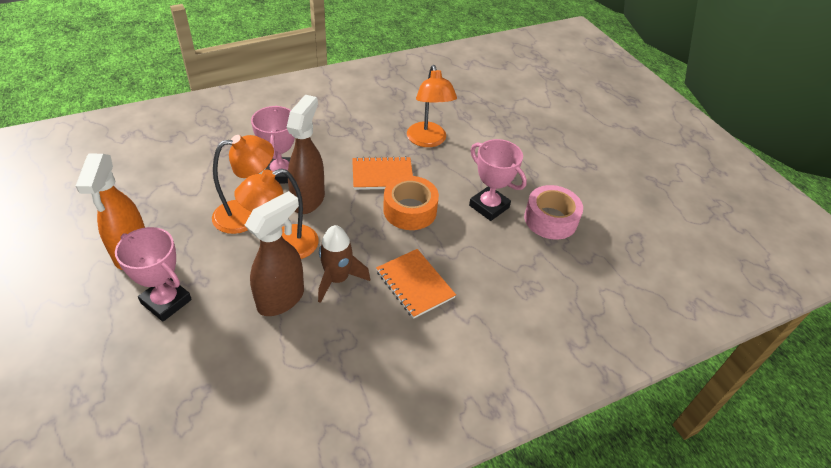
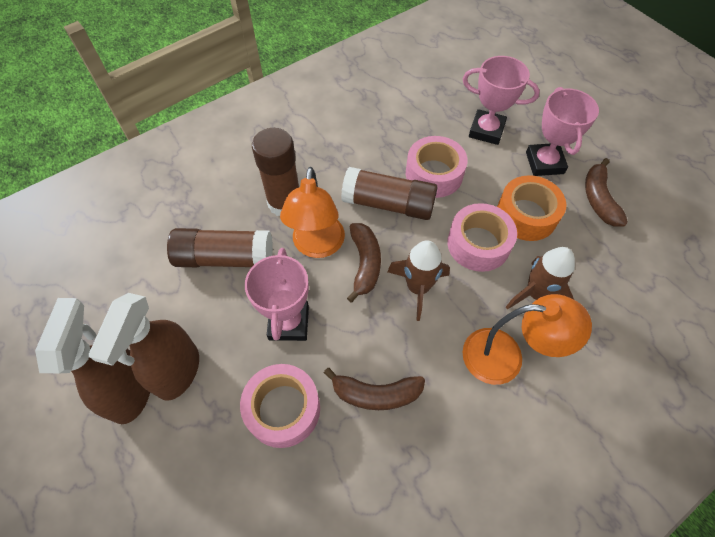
brown banana: 0 -> 3
brown glue stick: 0 -> 3
brown rocket: 1 -> 2
orange lamp: 3 -> 2
orange notebook: 2 -> 0
orange spray bottle: 1 -> 0
pink tape: 1 -> 3

